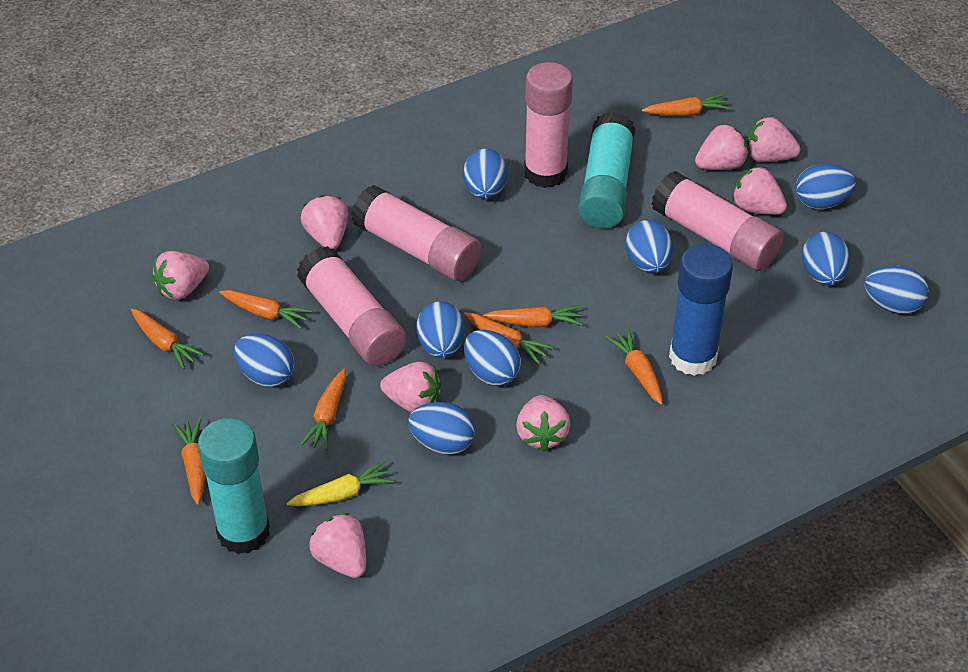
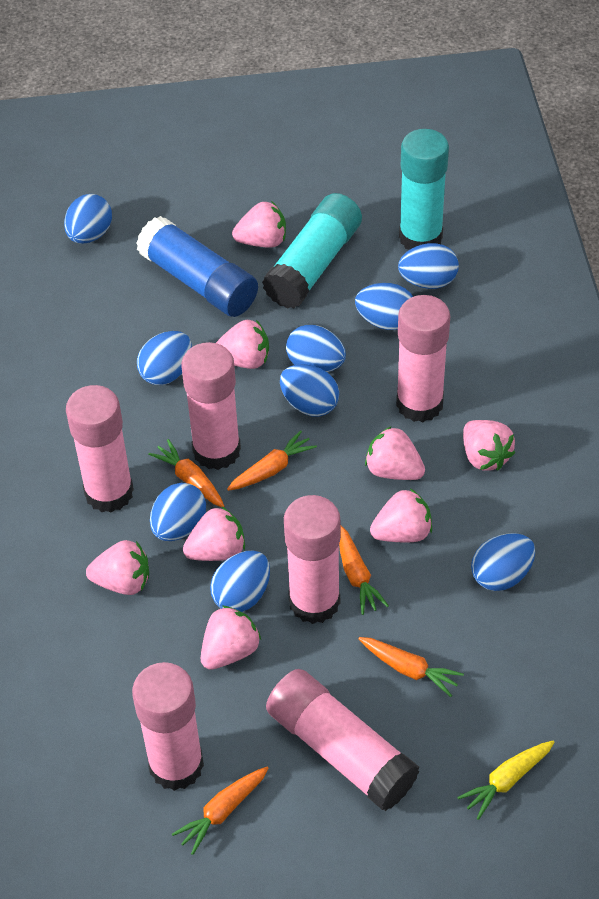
orange carrot: 8 -> 5
pink glue stick: 4 -> 6

